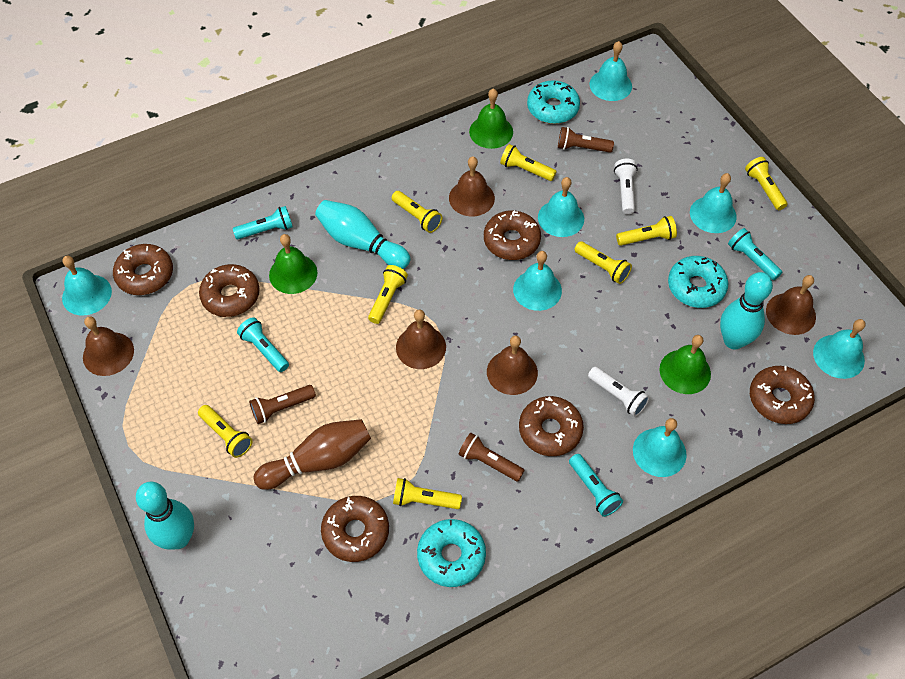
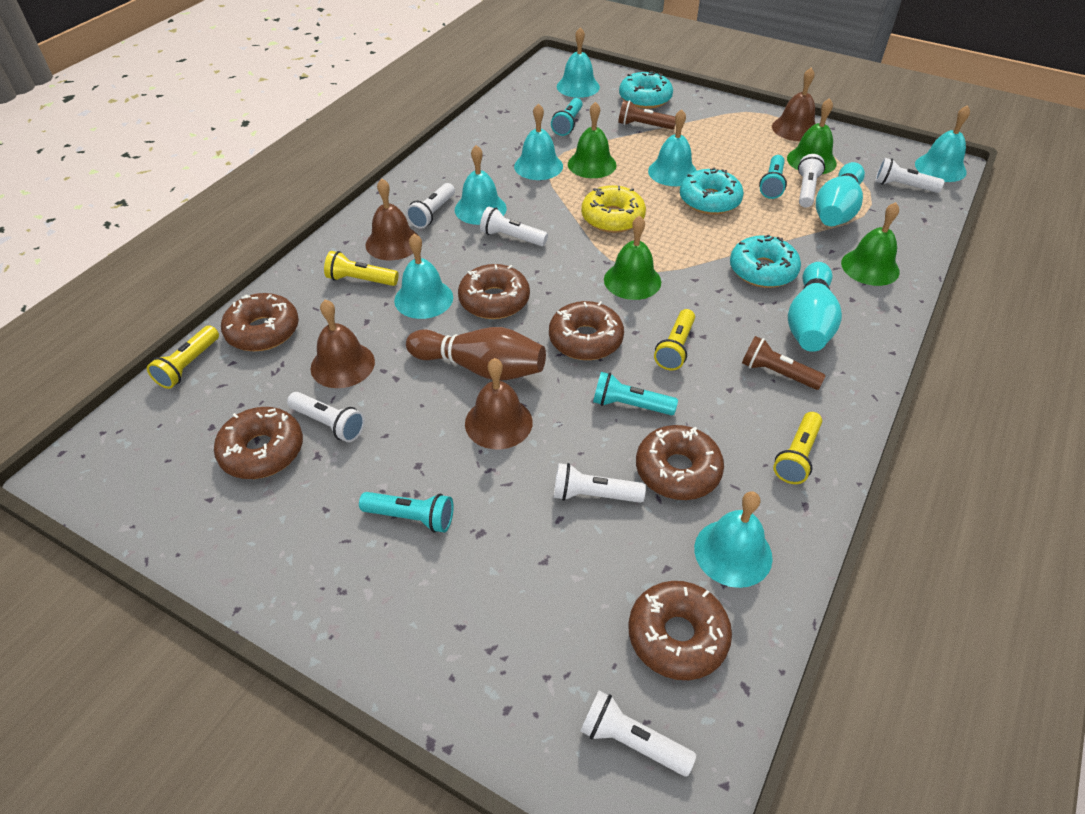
brown bell: 5 -> 4
brown flashlight: 3 -> 2
green bell: 3 -> 4
turquoise bowling pin: 3 -> 2
white flashlight: 2 -> 7
yellow donut: 0 -> 1
yellow flashlight: 8 -> 4

